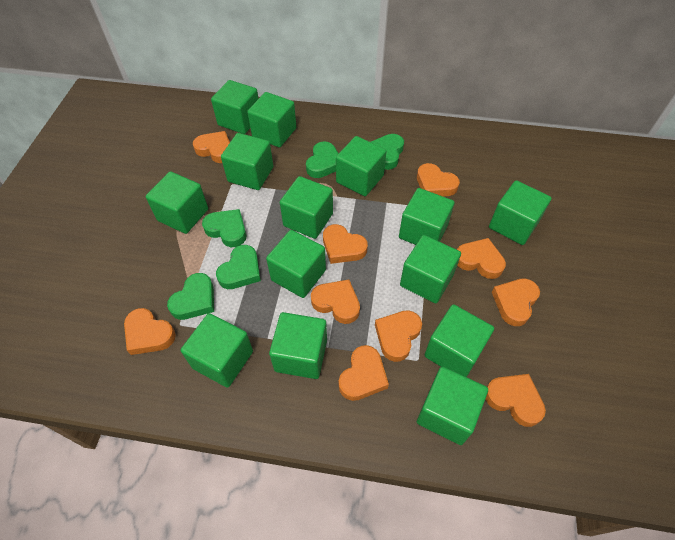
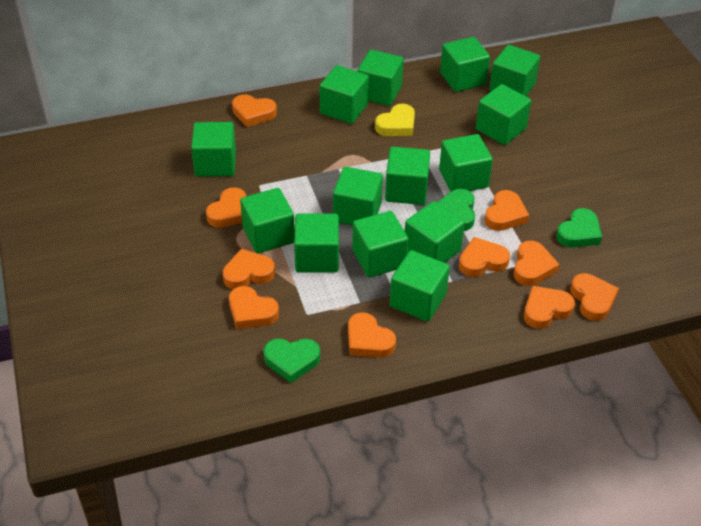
green heart: 5 -> 3
yellow heart: 0 -> 1

